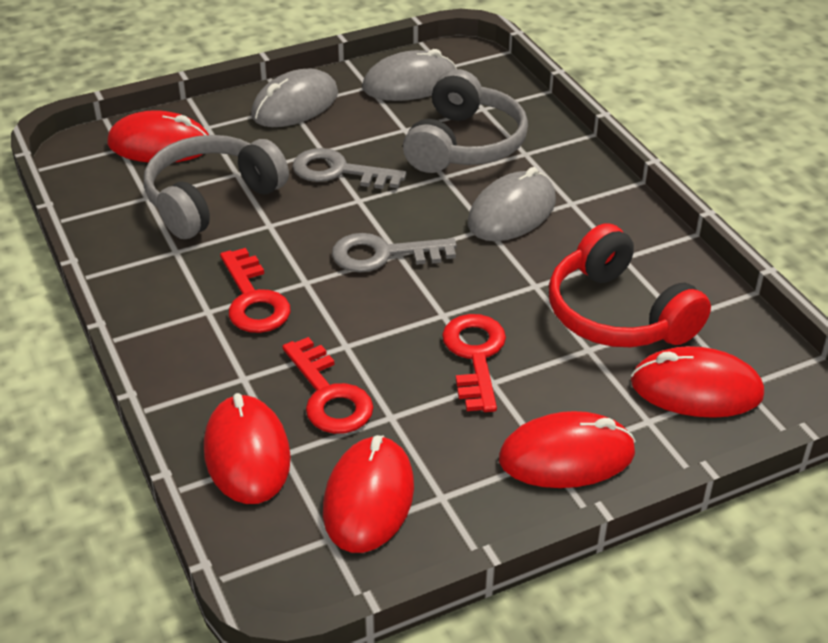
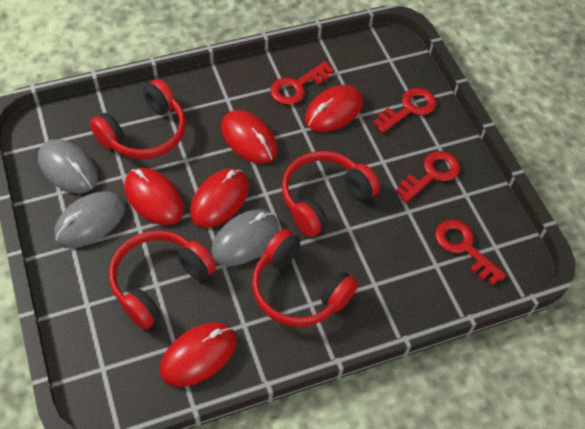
grey headphones: 2 -> 0
grey key: 2 -> 0
red headphones: 1 -> 4
red key: 3 -> 4

